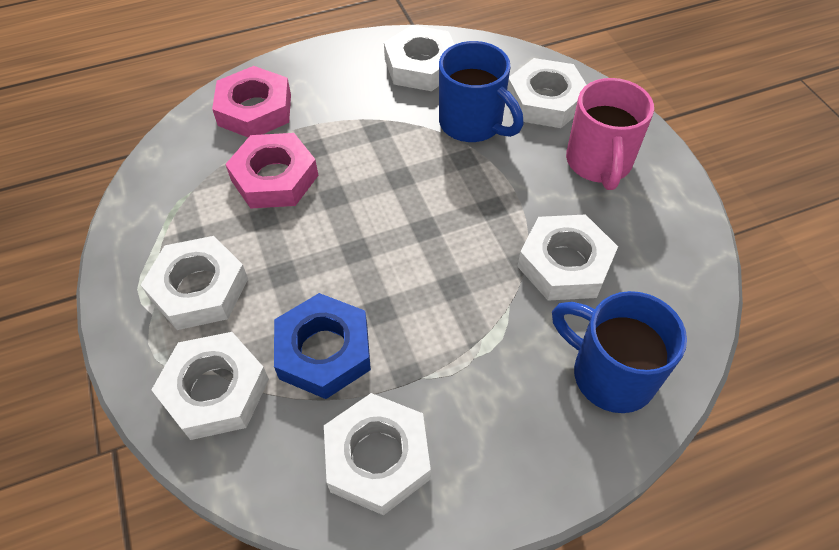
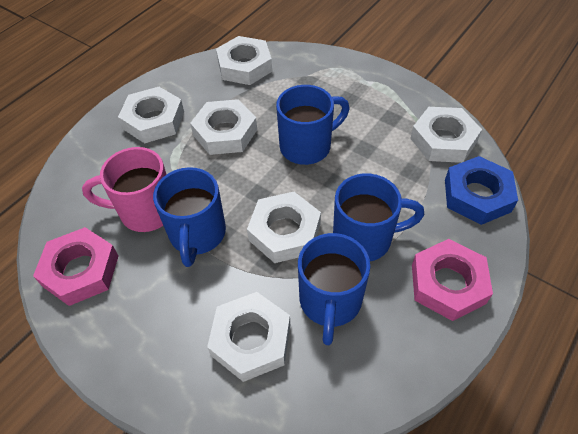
blue mug: 2 -> 4

